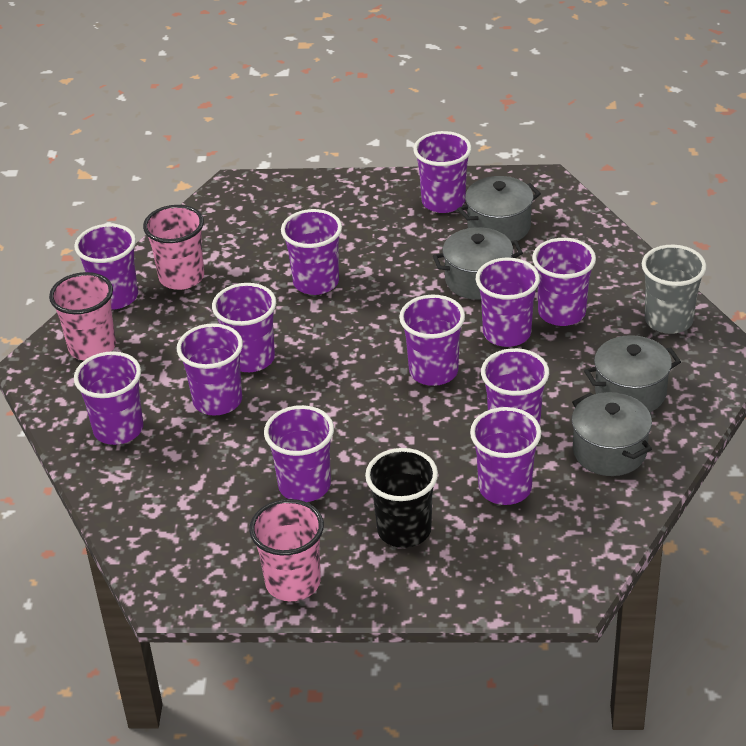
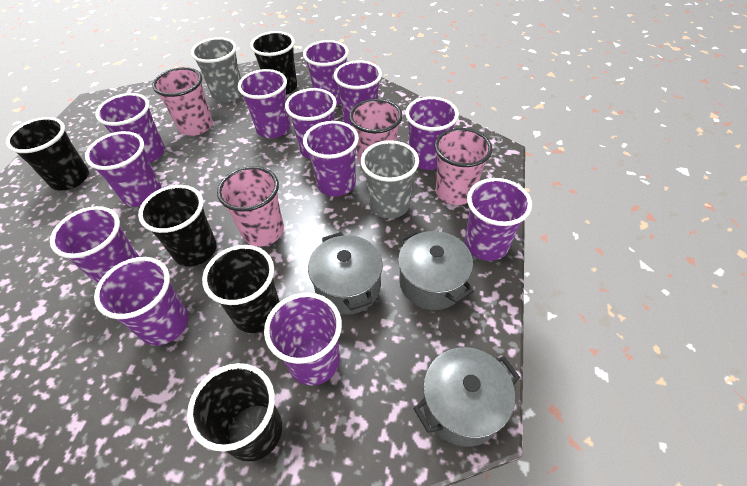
black cup: 1 -> 5
grey cup: 1 -> 2
grey pot: 4 -> 3
pink cup: 3 -> 4

